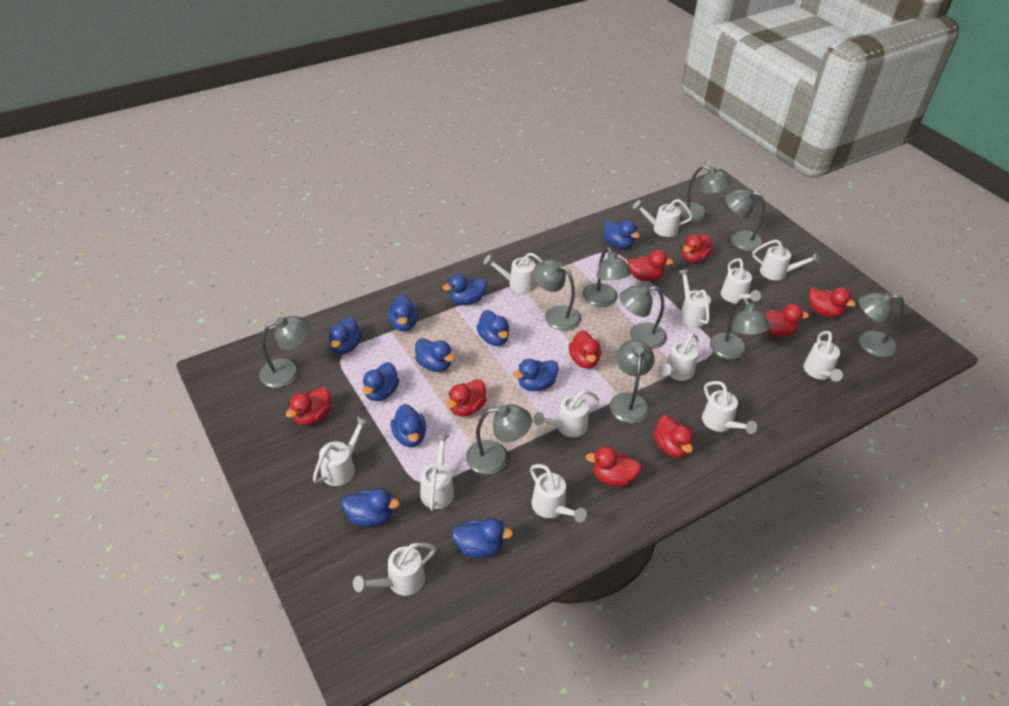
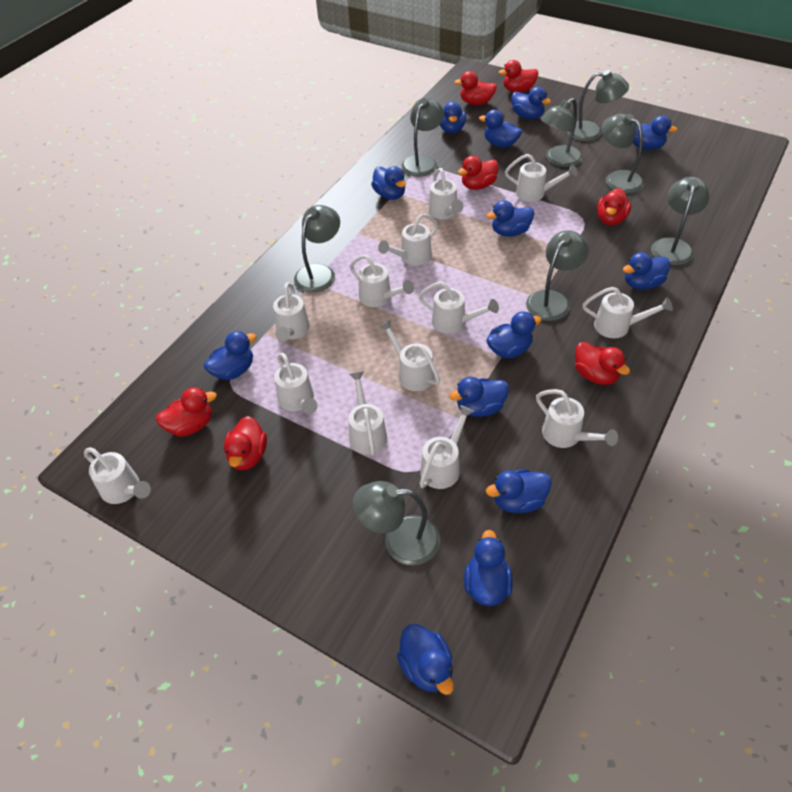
blue duck: 11 -> 13
grey lamp: 10 -> 8
red duck: 9 -> 7

